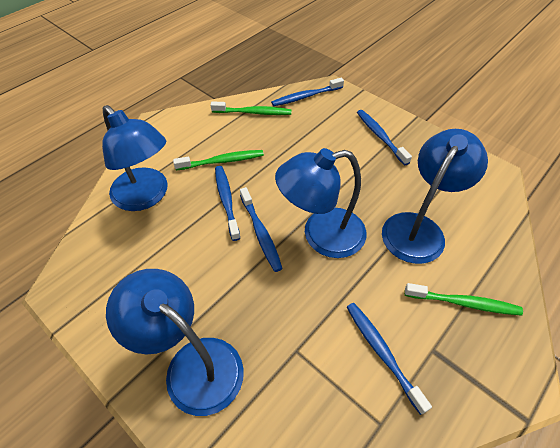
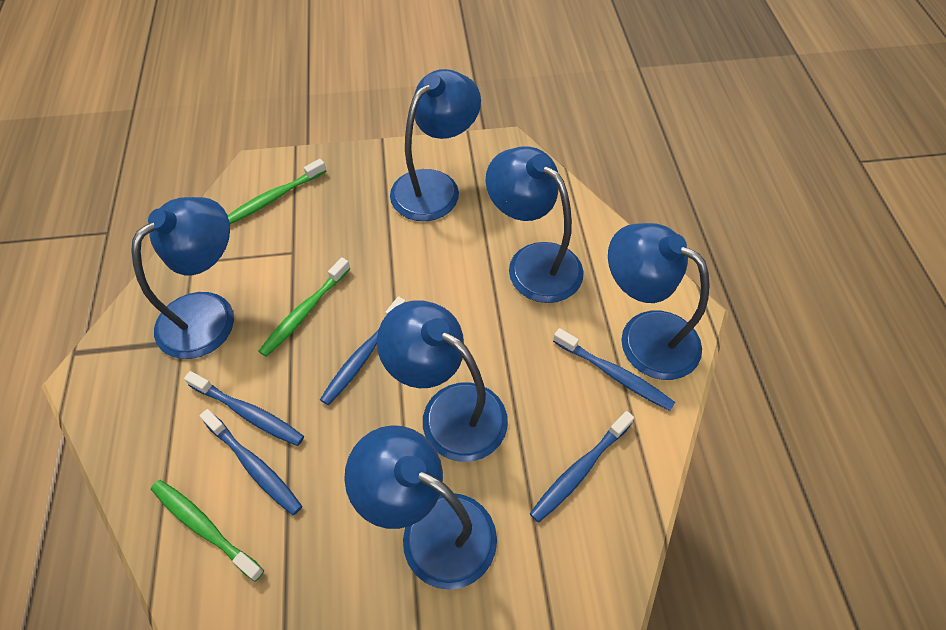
blue lamp: 4 -> 6

